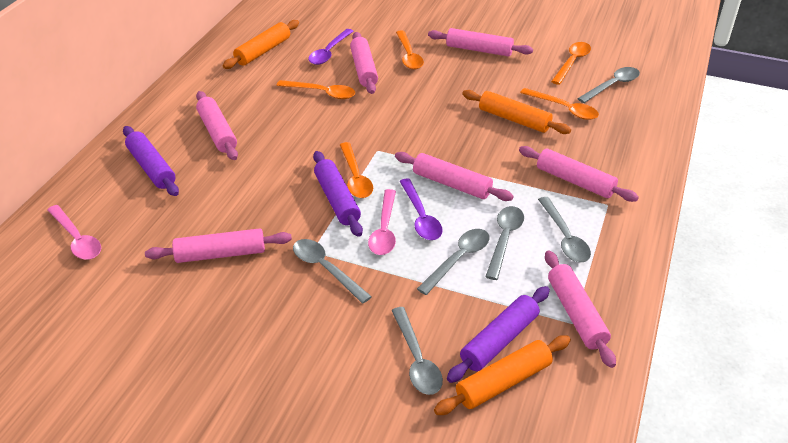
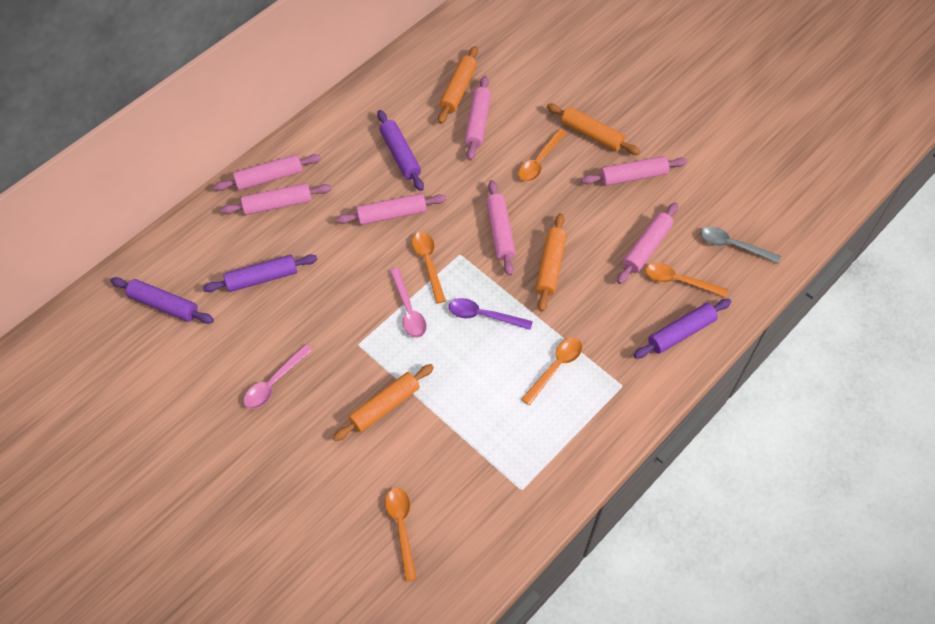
grey spoon: 6 -> 1
orange rolling pin: 3 -> 4
purple rolling pin: 3 -> 4
purple spoon: 2 -> 1

